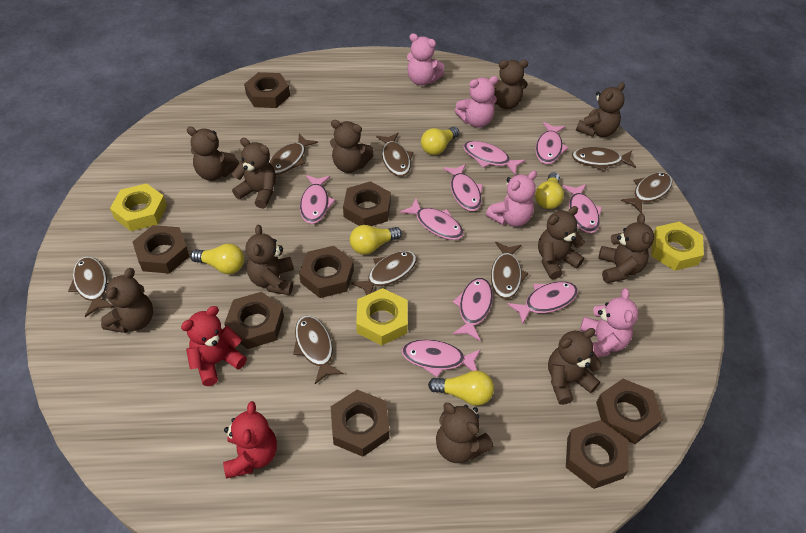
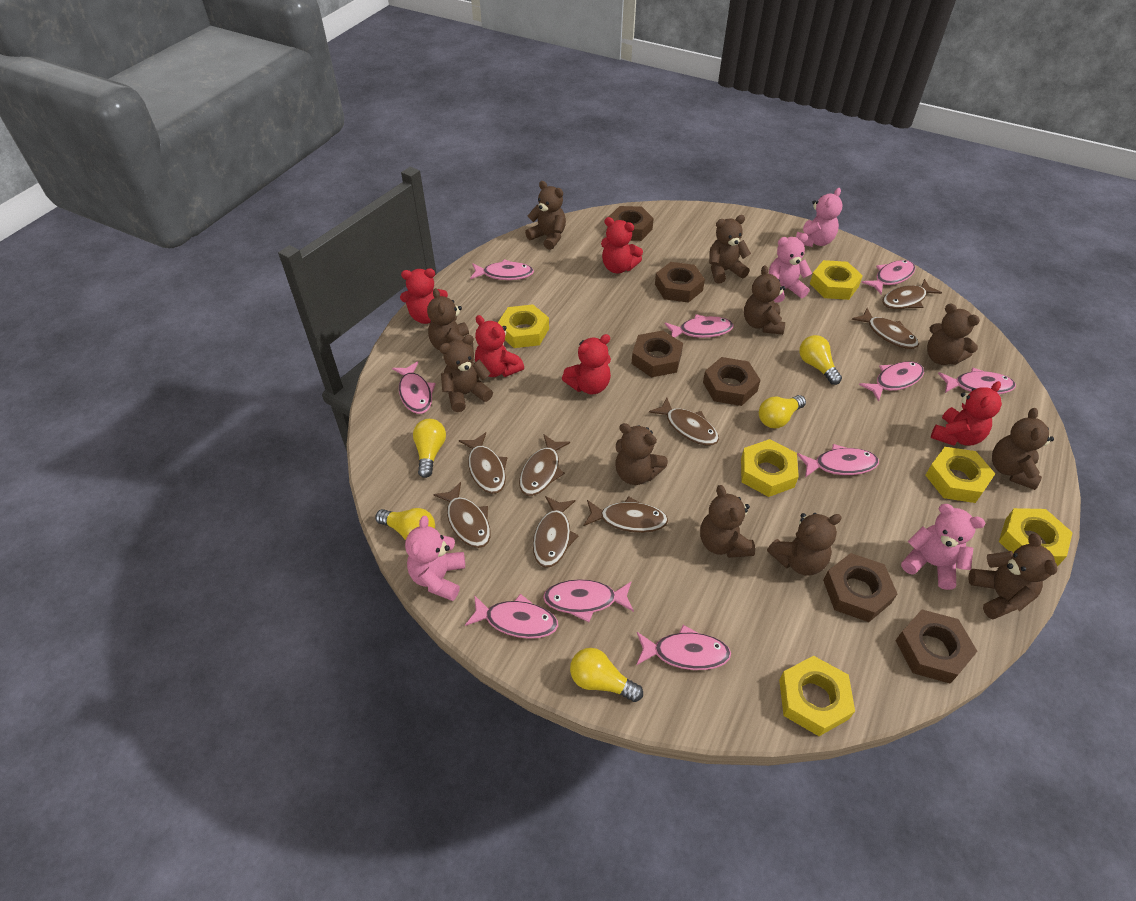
brown nut: 8 -> 6
pink fish: 9 -> 10
red teddy bear: 2 -> 5
yellow nut: 3 -> 6

